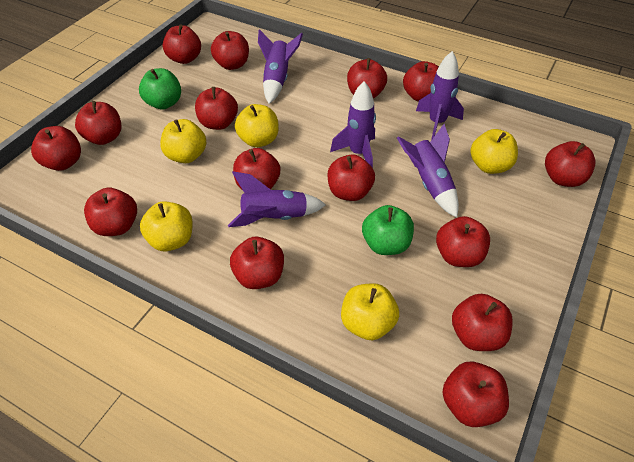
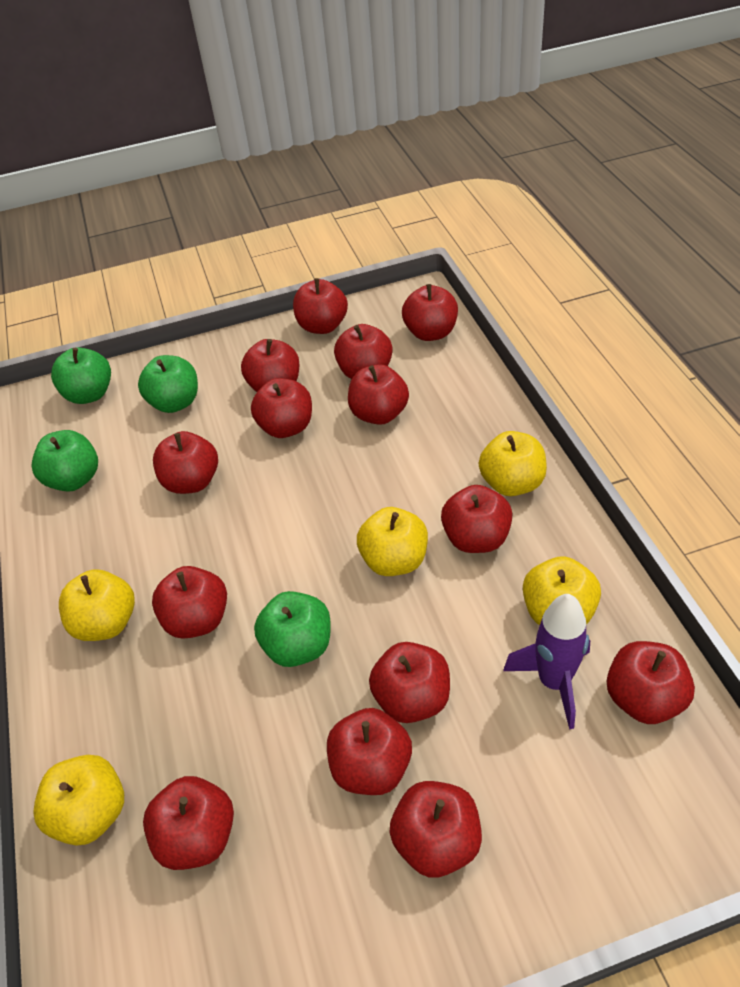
green apple: 2 -> 4
purple rocket: 5 -> 1
red apple: 15 -> 14

